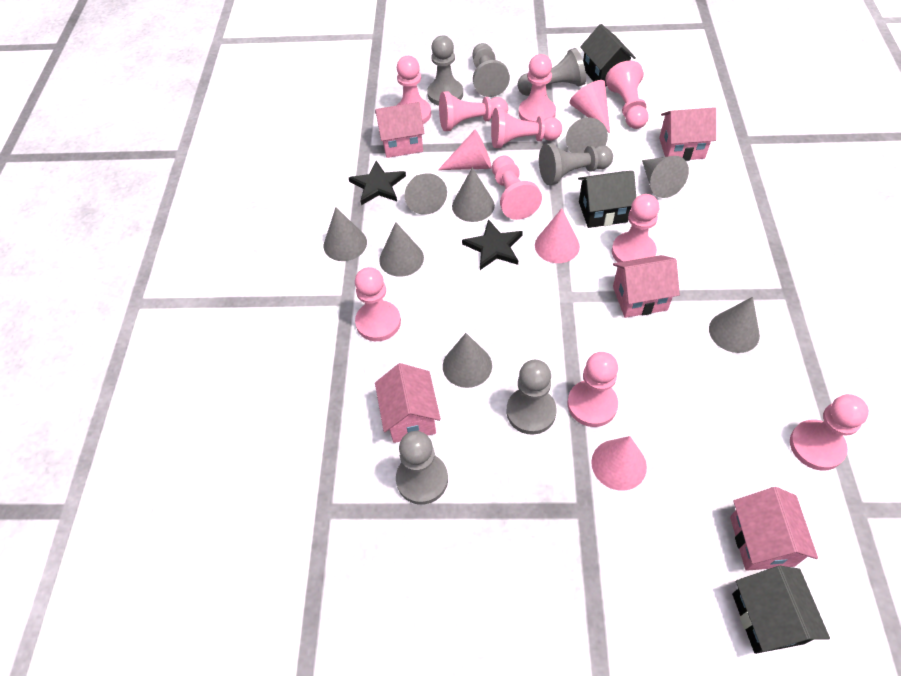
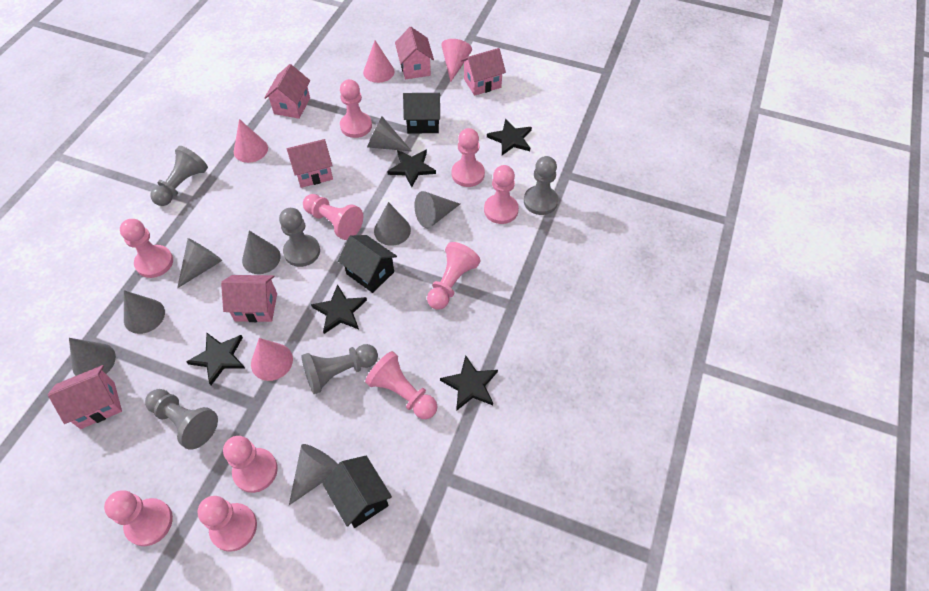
black star: 2 -> 5
grey pawn: 6 -> 5
pink house: 5 -> 6

